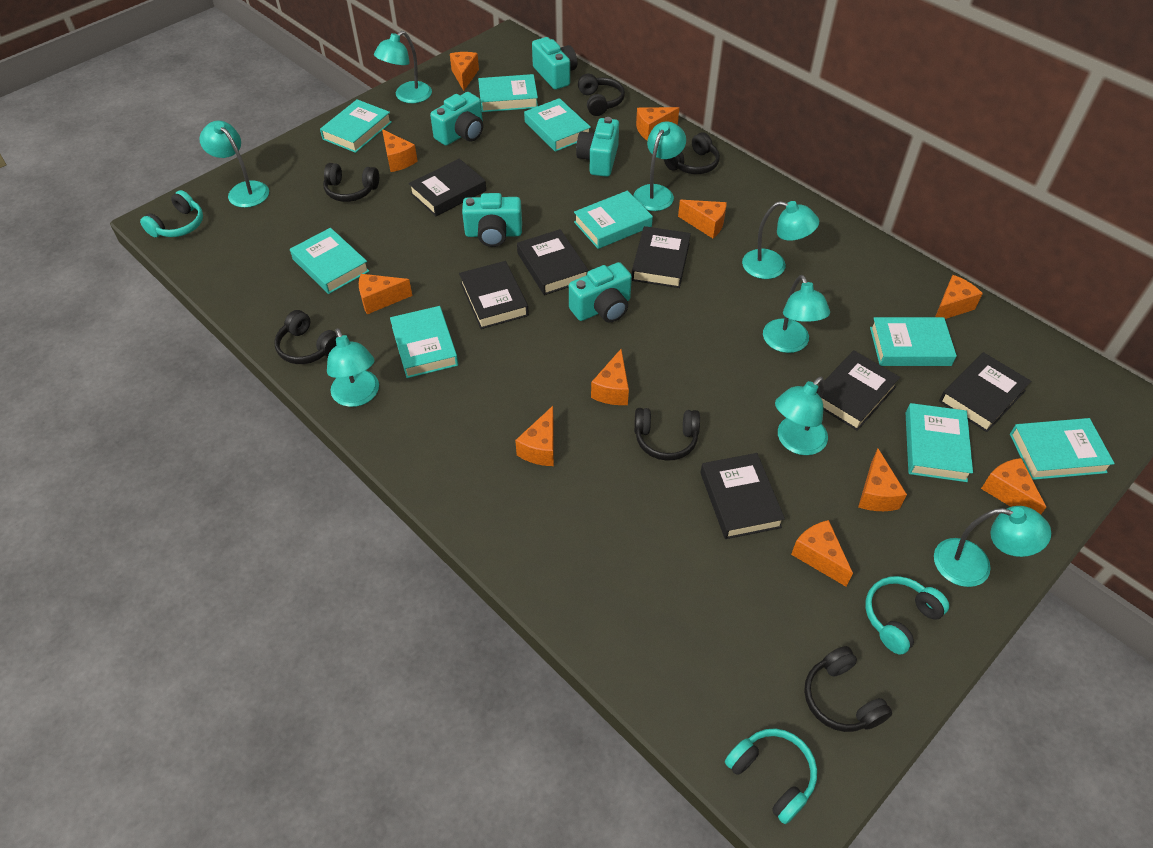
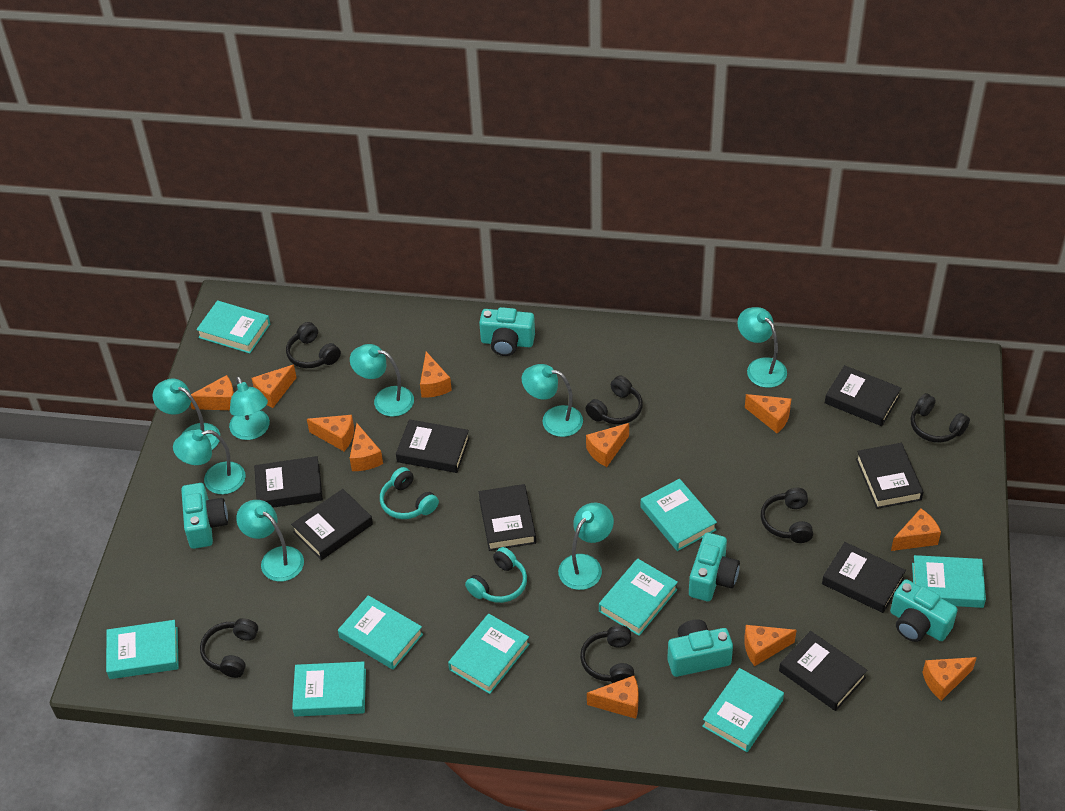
black book: 7 -> 8
turquoise headphones: 3 -> 2

